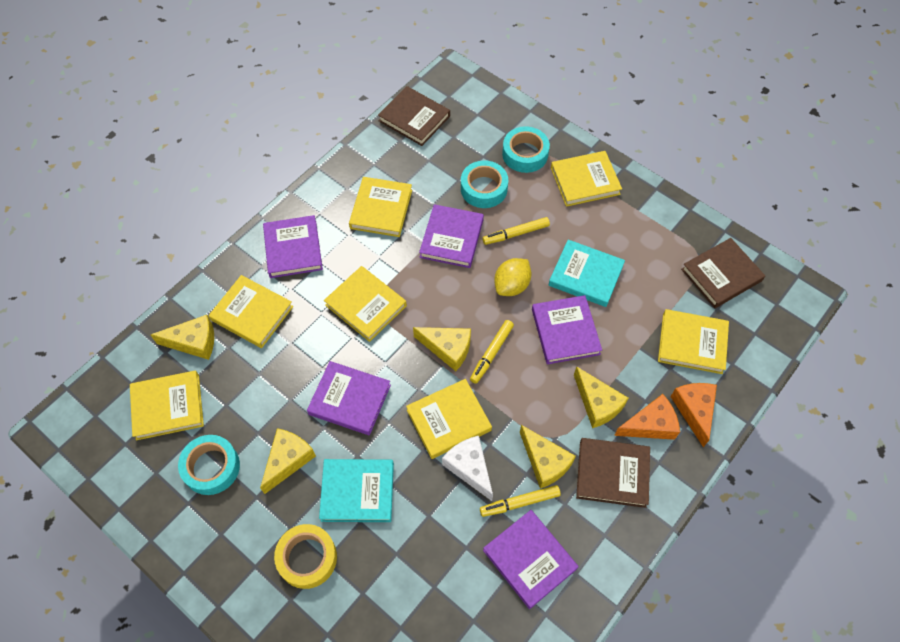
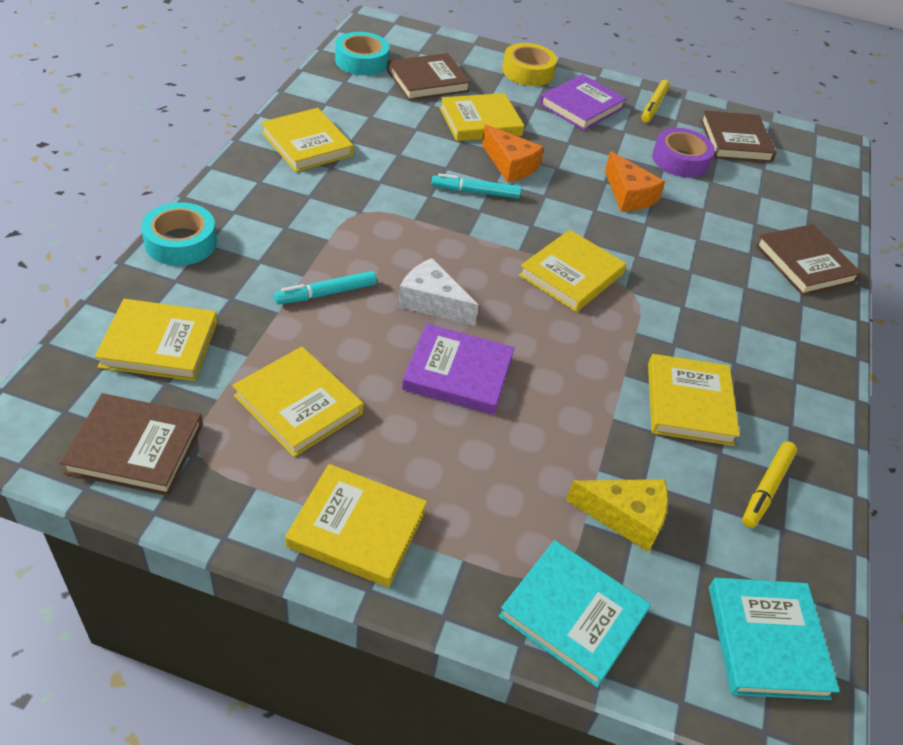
brown book: 3 -> 4
purple book: 5 -> 2
purple tape: 0 -> 1
turquoise marker: 0 -> 2
turquoise tape: 3 -> 2
yellow cheese: 5 -> 1
yellow lemon: 1 -> 0
yellow marker: 3 -> 2

